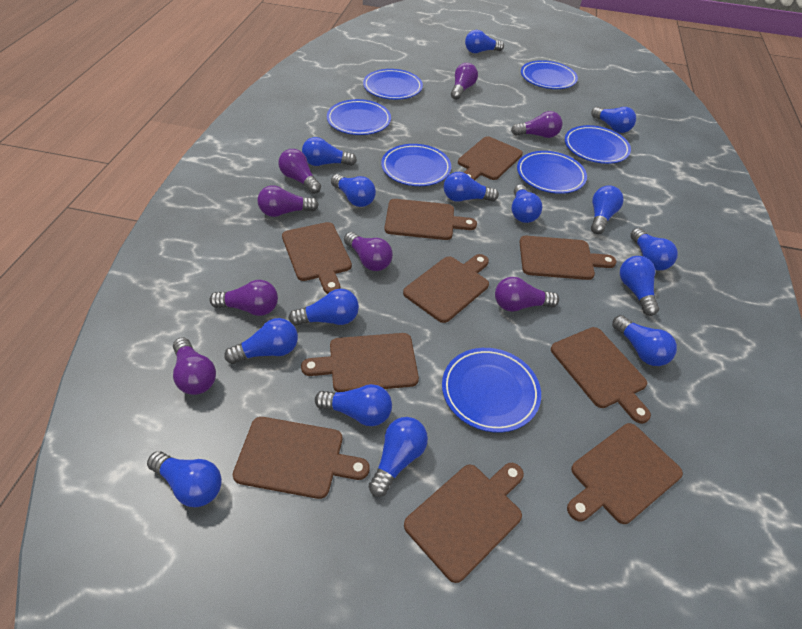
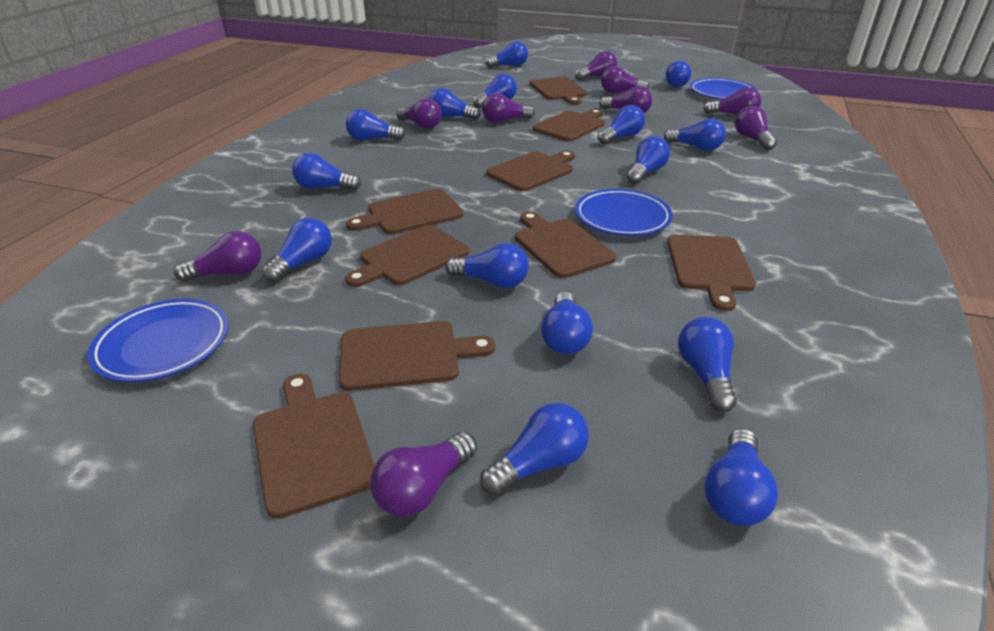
blue plate: 7 -> 3
brown cutting board: 10 -> 9
purple light bulb: 8 -> 9

